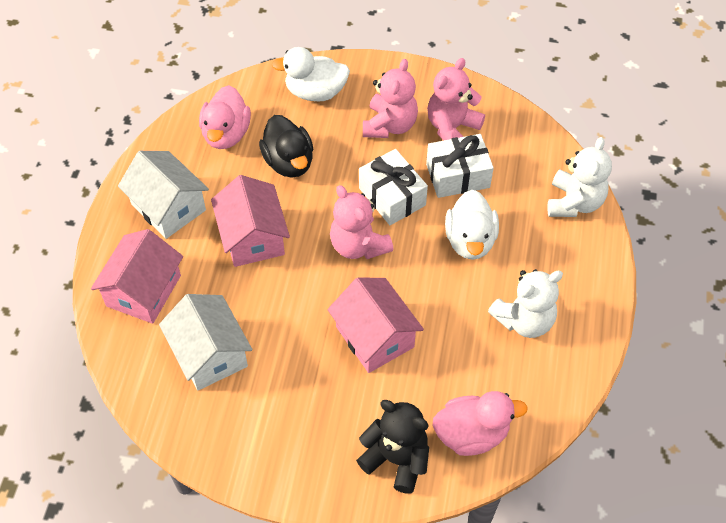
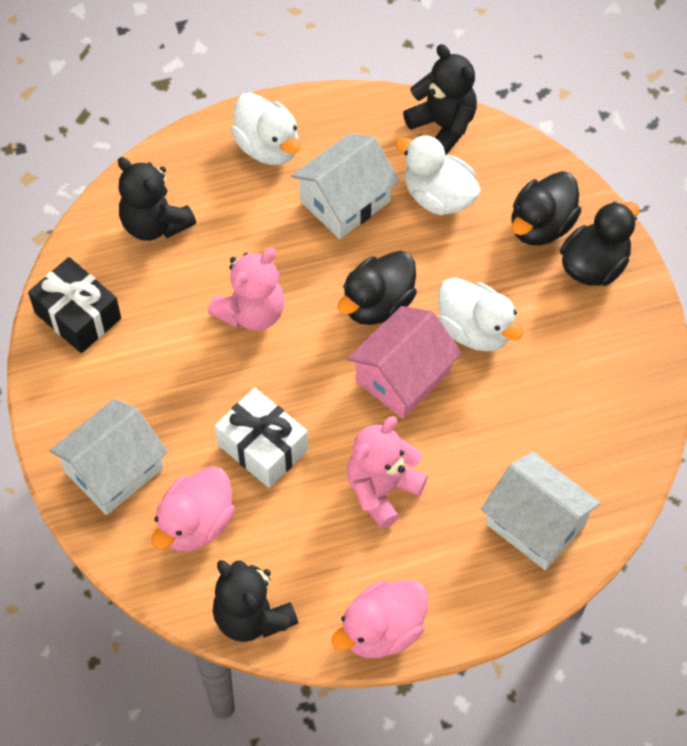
black duck: 1 -> 3
black gift: 0 -> 1
black teddy bear: 1 -> 3
pink house: 3 -> 1
pink teddy bear: 3 -> 2
white duck: 2 -> 3
white gift: 2 -> 1
white house: 2 -> 3
white teddy bear: 2 -> 0

